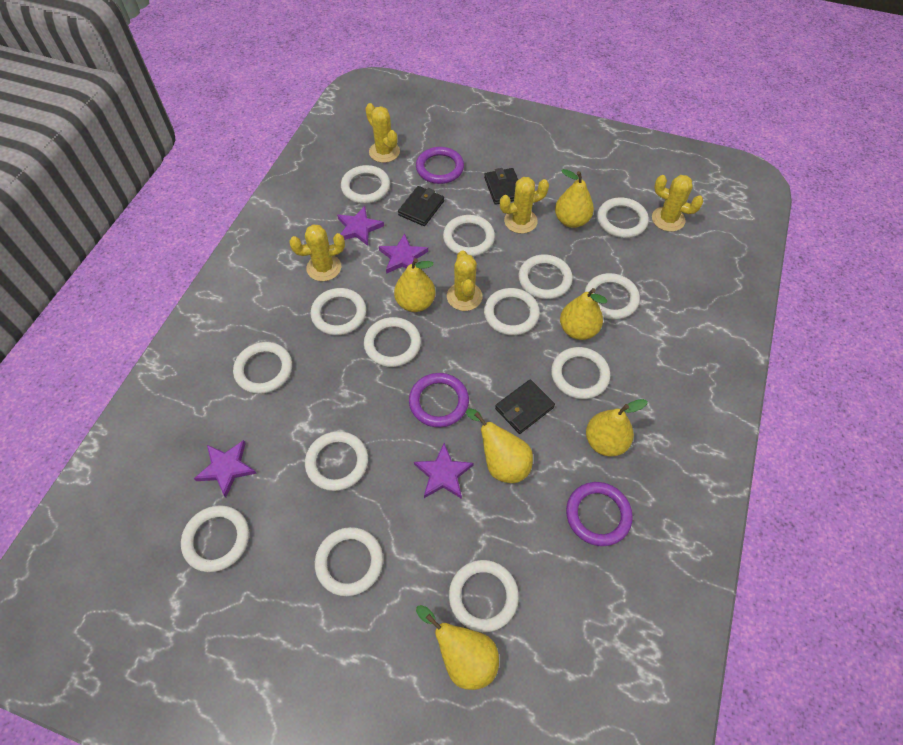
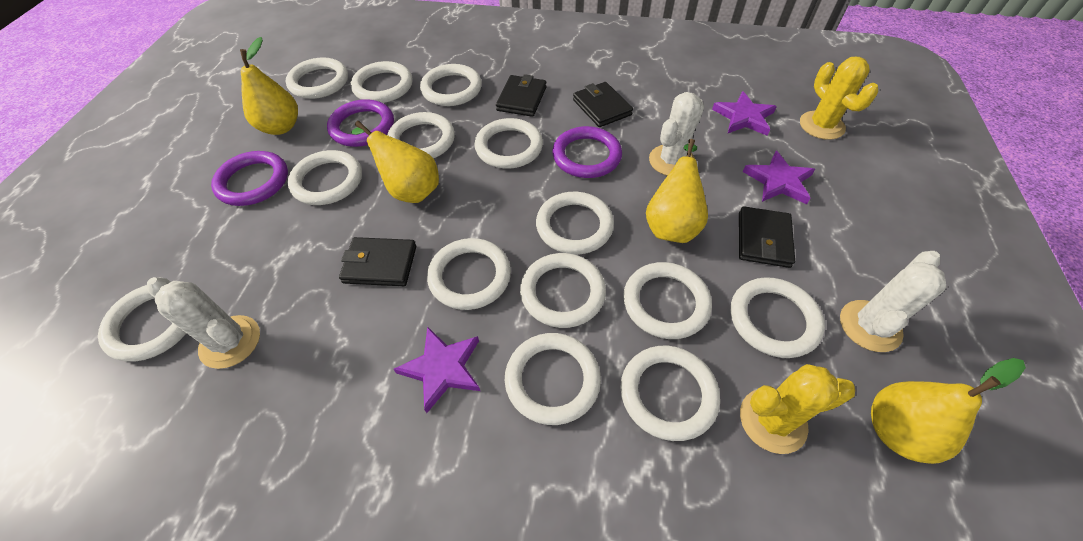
black wallet: 3 -> 4
purple star: 4 -> 3
white cactus: 0 -> 3
yellow cactus: 5 -> 2
yellow pear: 6 -> 4

